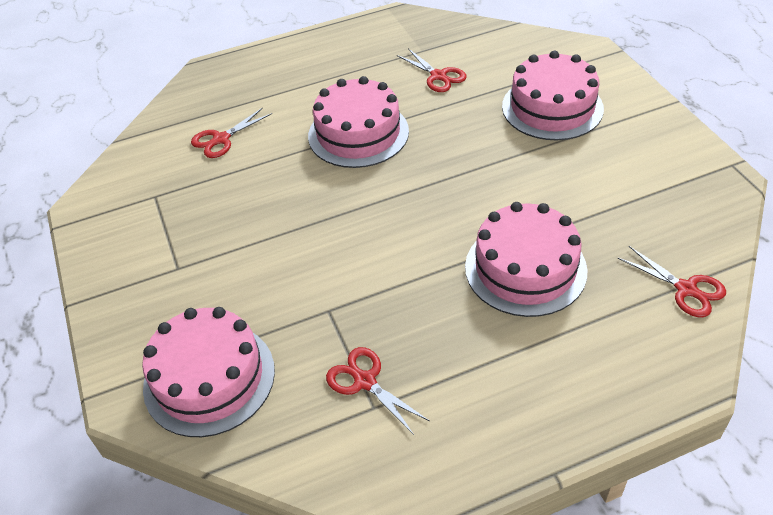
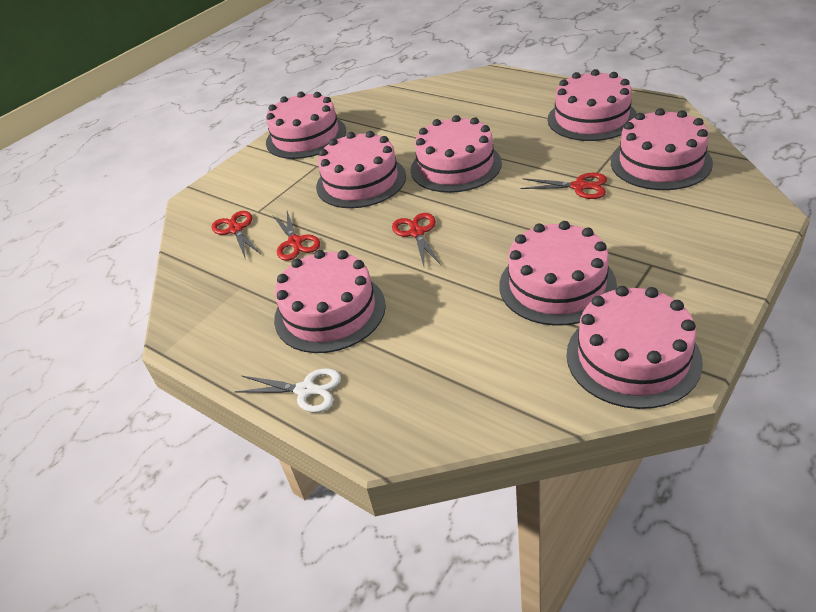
pink cake: 4 -> 8
white scissors: 0 -> 1

